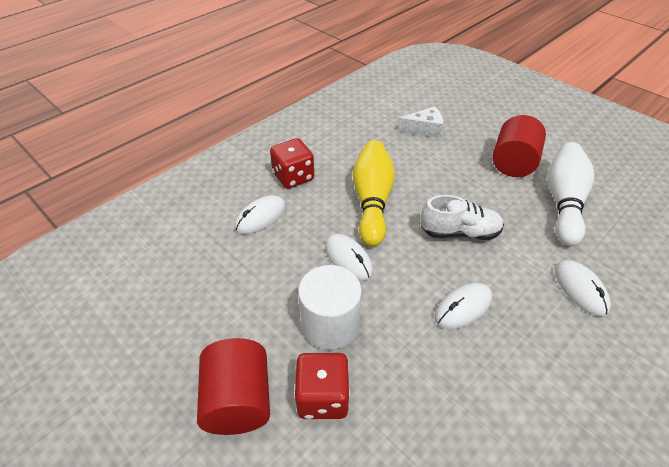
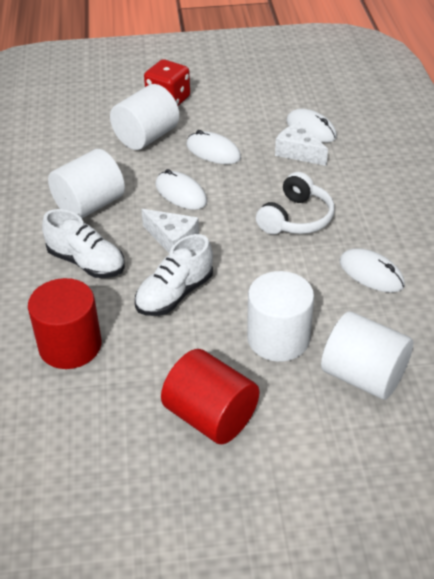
red dice: 2 -> 1
white bowling pin: 1 -> 0
white cheese: 1 -> 2
white cylinder: 1 -> 4
white headphones: 0 -> 1
white shoe: 1 -> 2
yellow bowling pin: 1 -> 0

